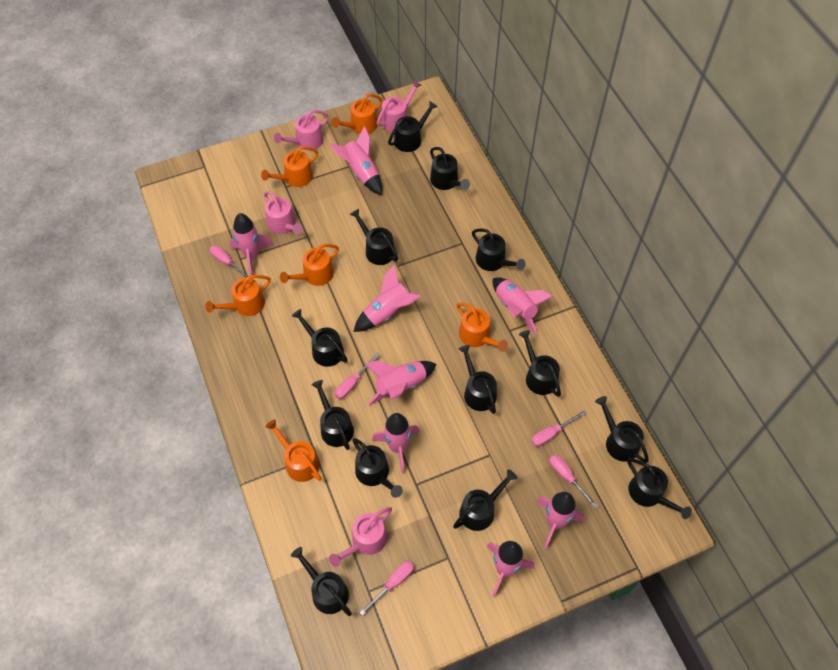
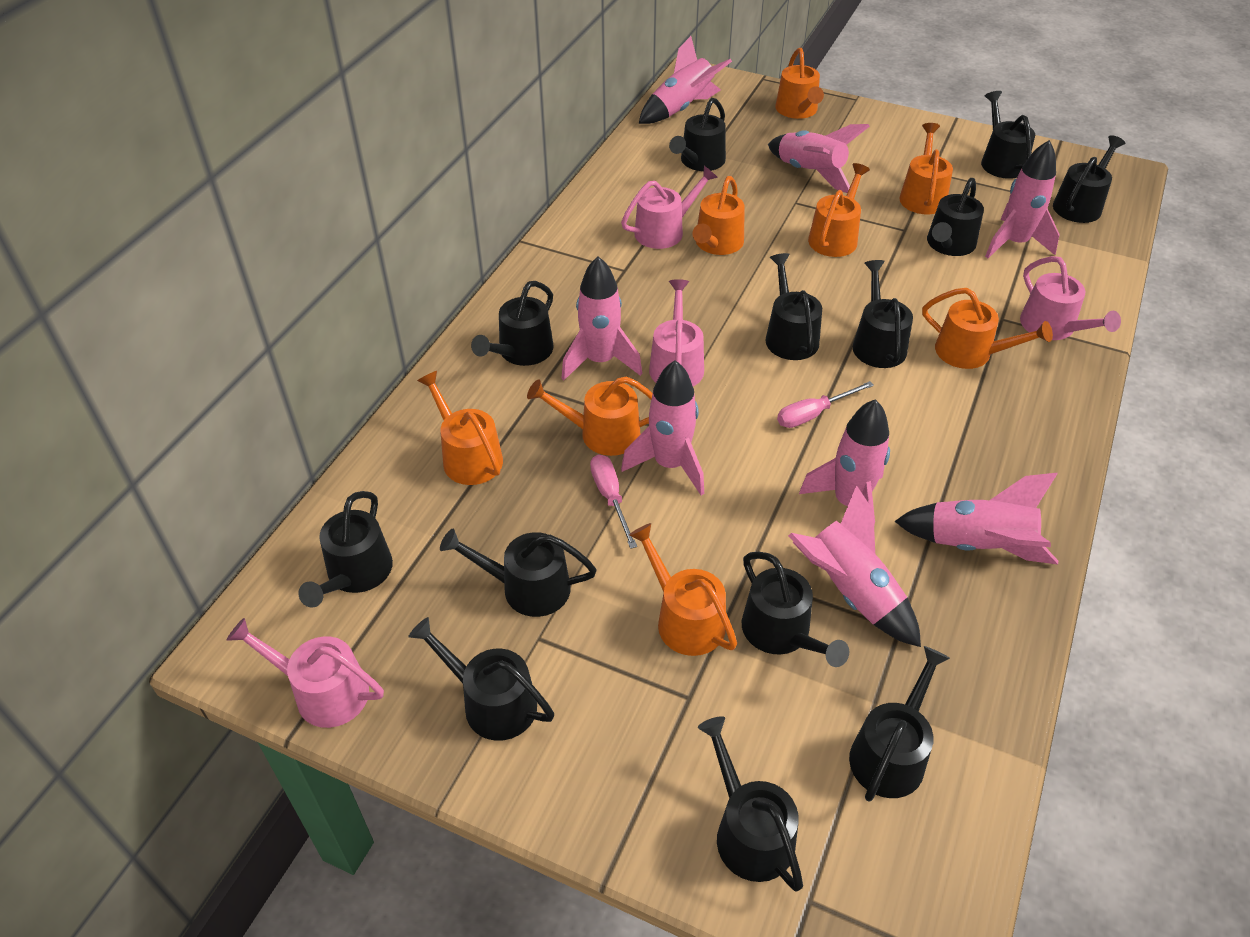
orange watering can: 6 -> 8
pink screwdriver: 5 -> 2

